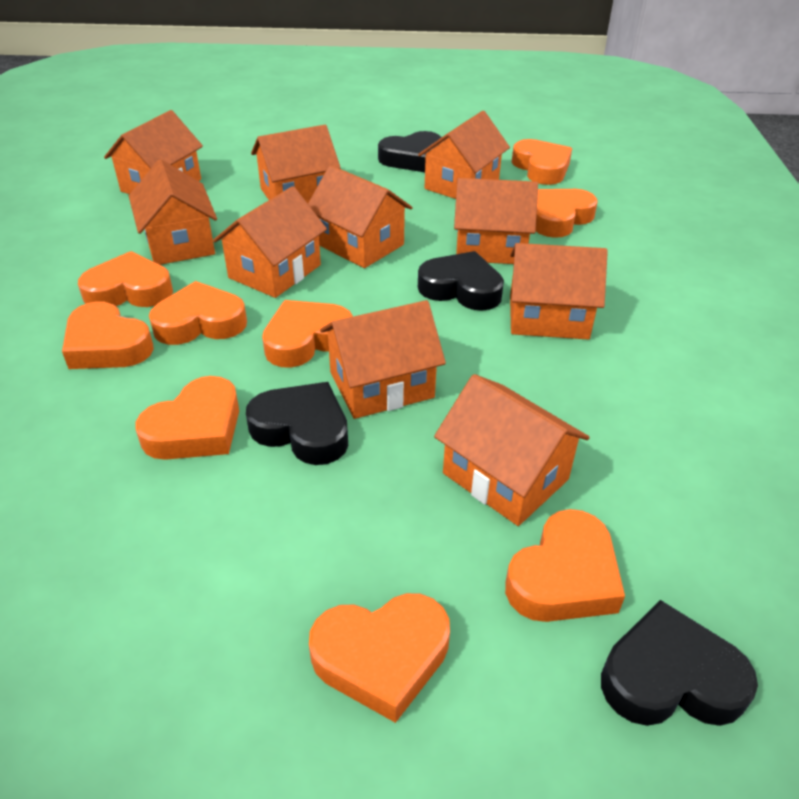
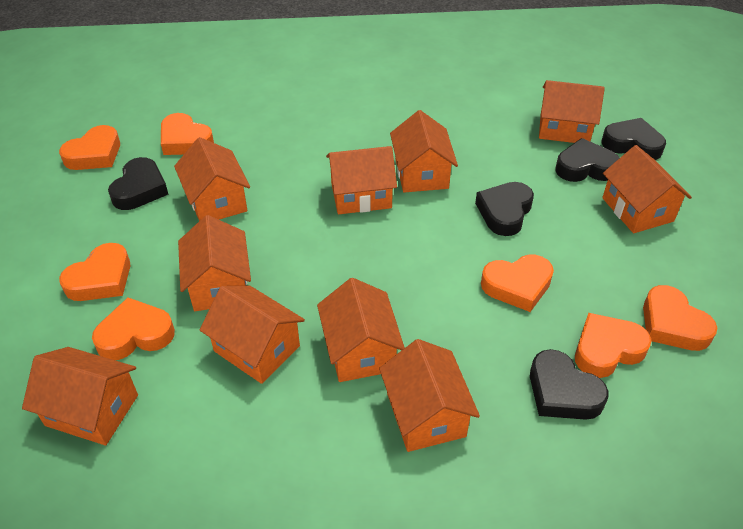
black heart: 4 -> 5
orange heart: 9 -> 7

